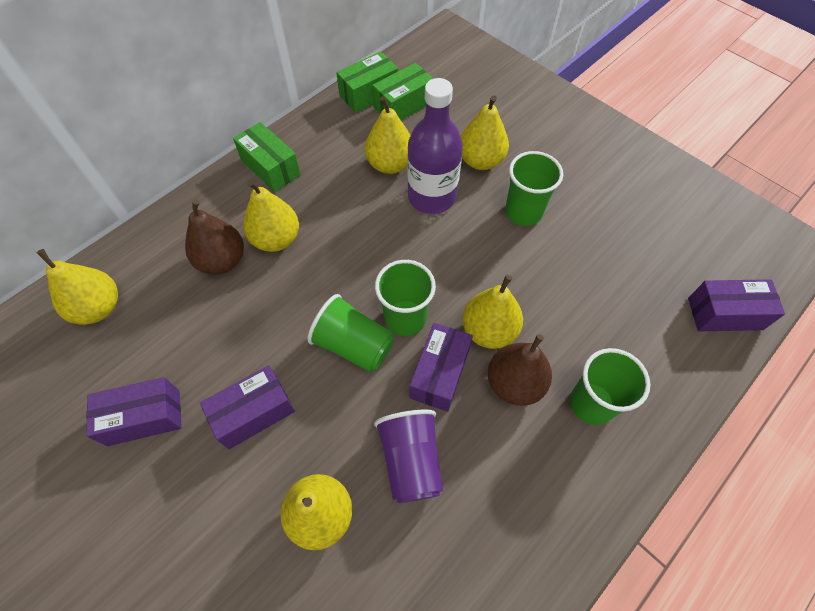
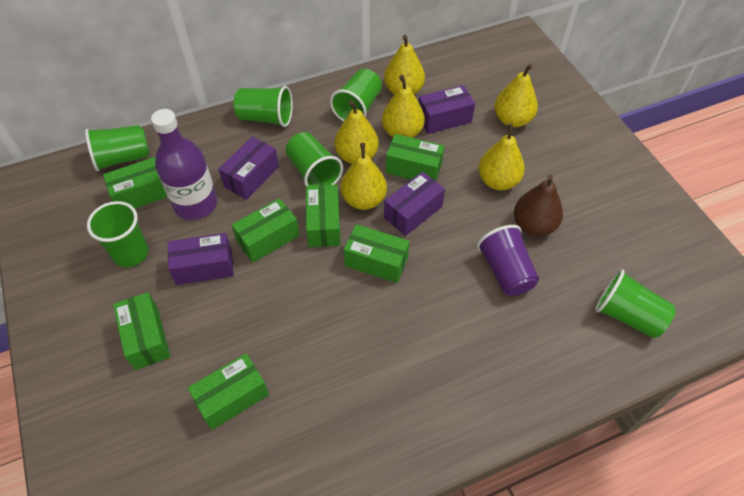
brown pear: 2 -> 1
green box: 3 -> 7
green cup: 4 -> 6

